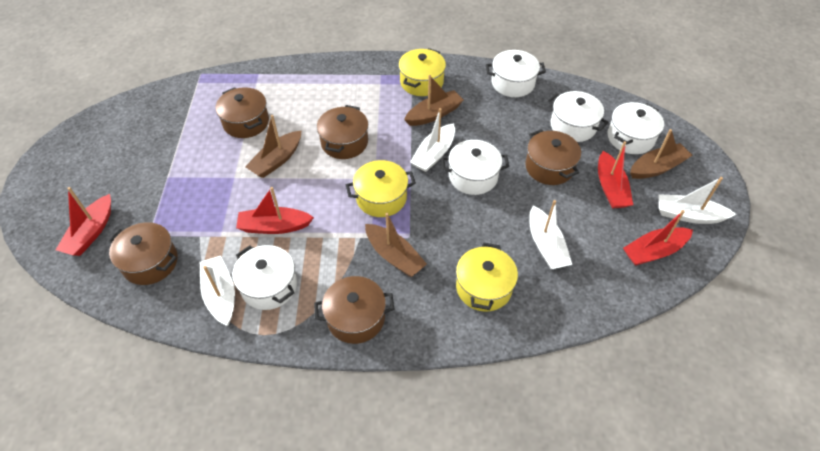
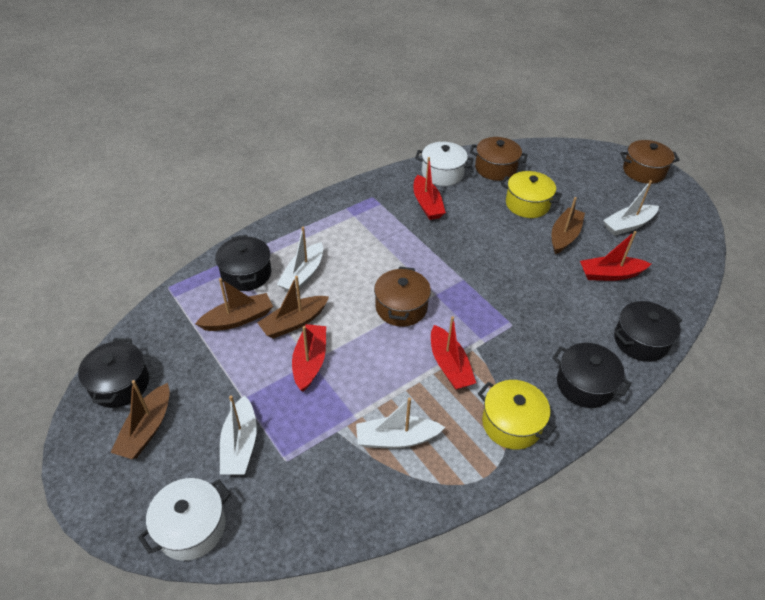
black pot: 0 -> 4
brown pot: 5 -> 3
white pot: 5 -> 2
yellow pot: 3 -> 2

